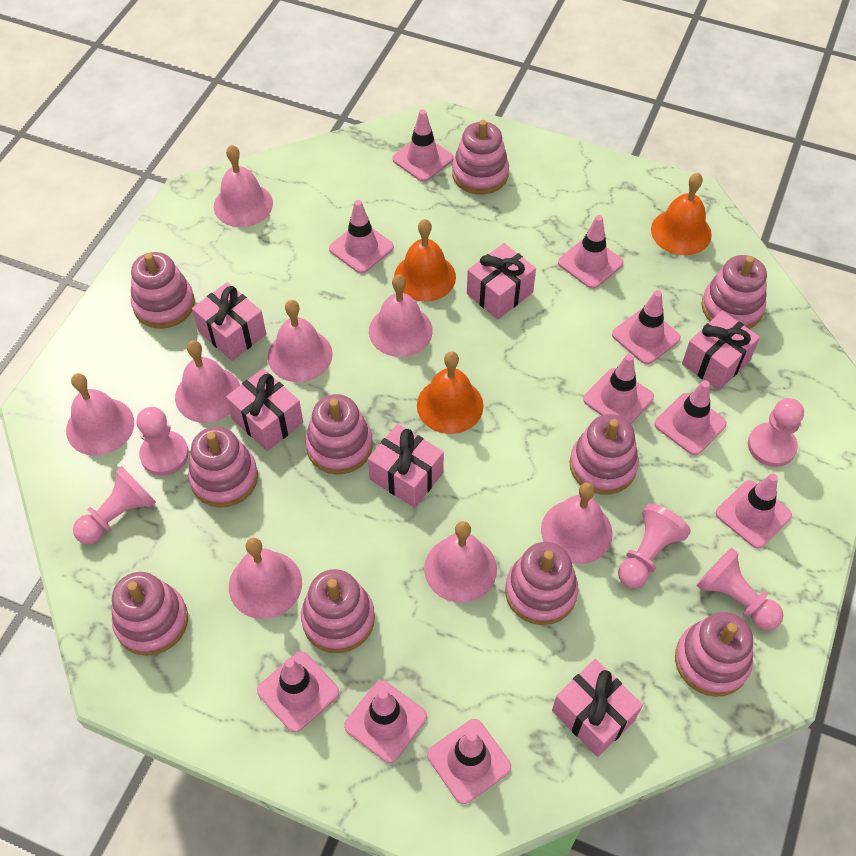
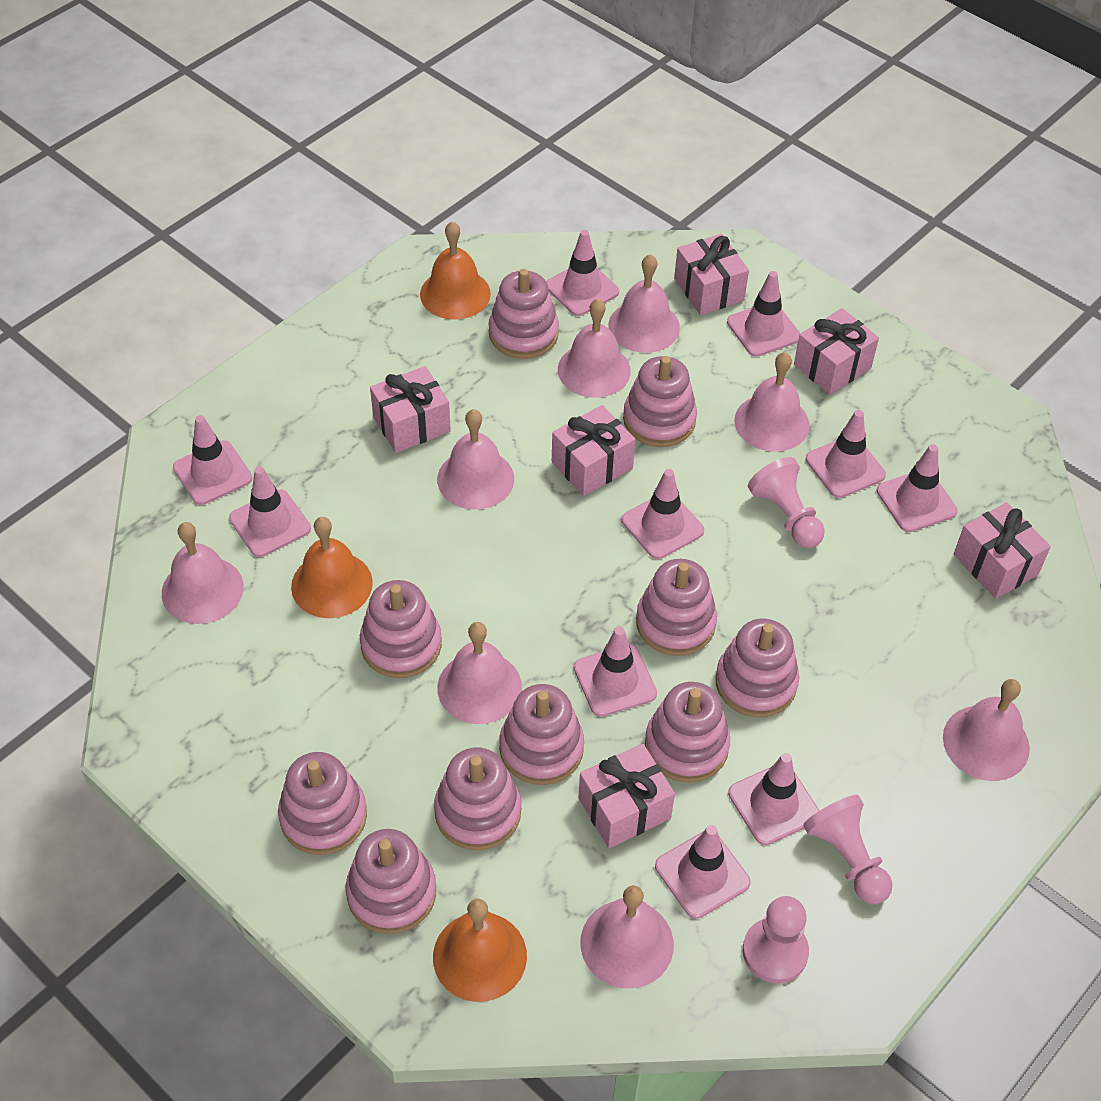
pink pawn: 5 -> 3

